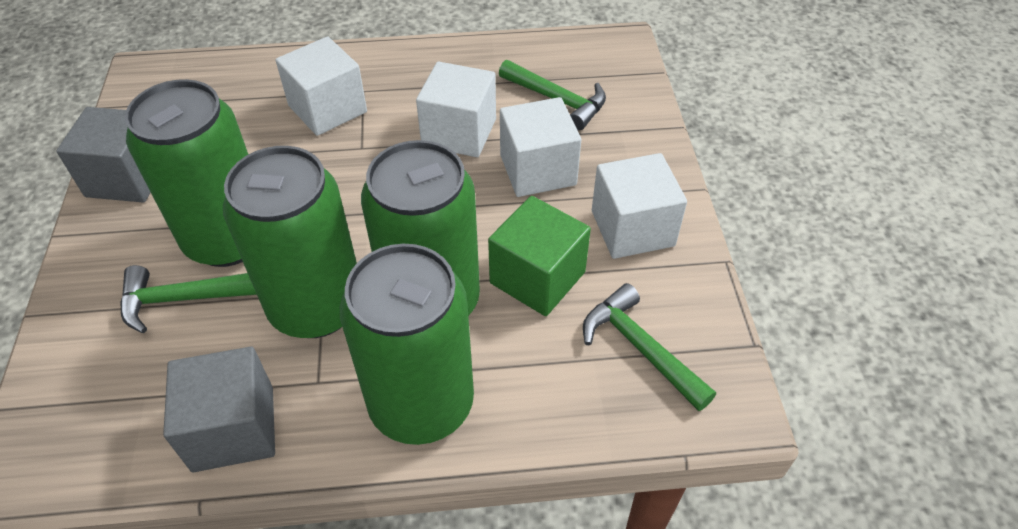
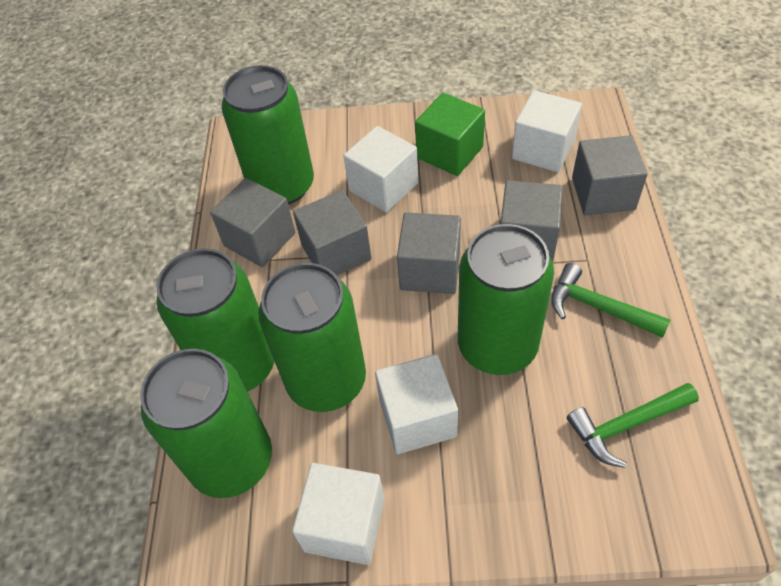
green can: 4 -> 5
green hammer: 3 -> 2
grey cube: 2 -> 5

